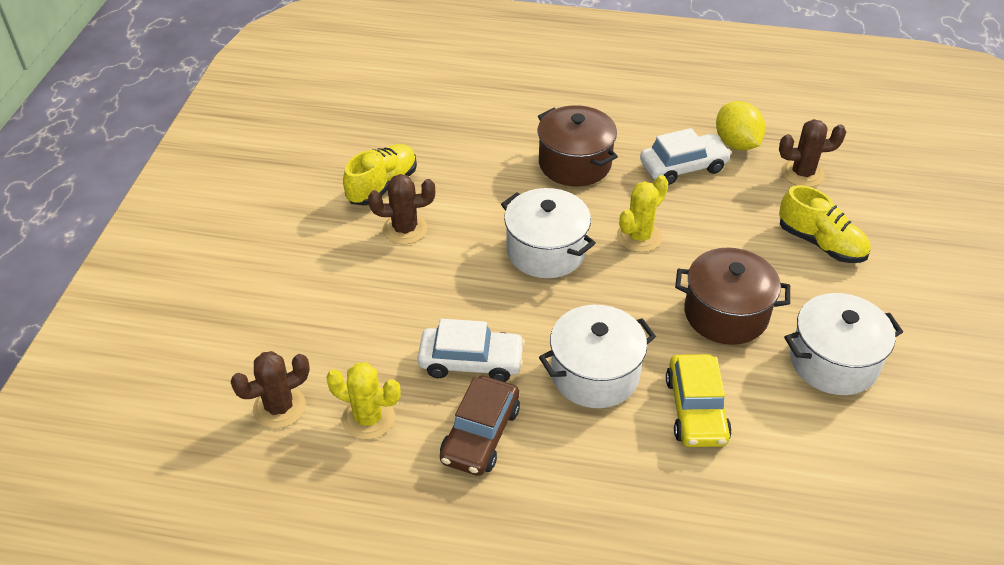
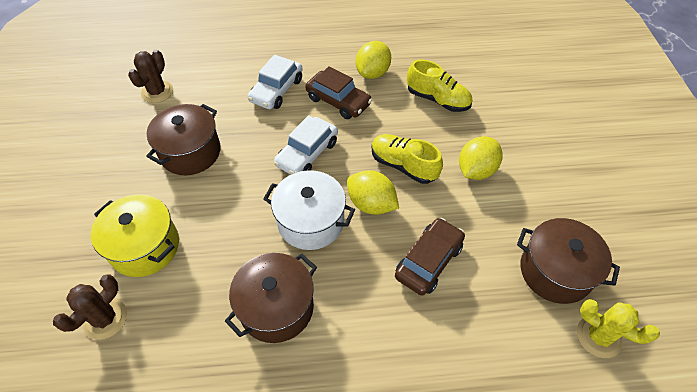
brown cactus: 3 -> 2
brown car: 1 -> 2
brown pot: 2 -> 3
white pot: 3 -> 1
yellow cactus: 2 -> 1
yellow car: 1 -> 0
yellow lemon: 1 -> 3
yellow pot: 0 -> 1

